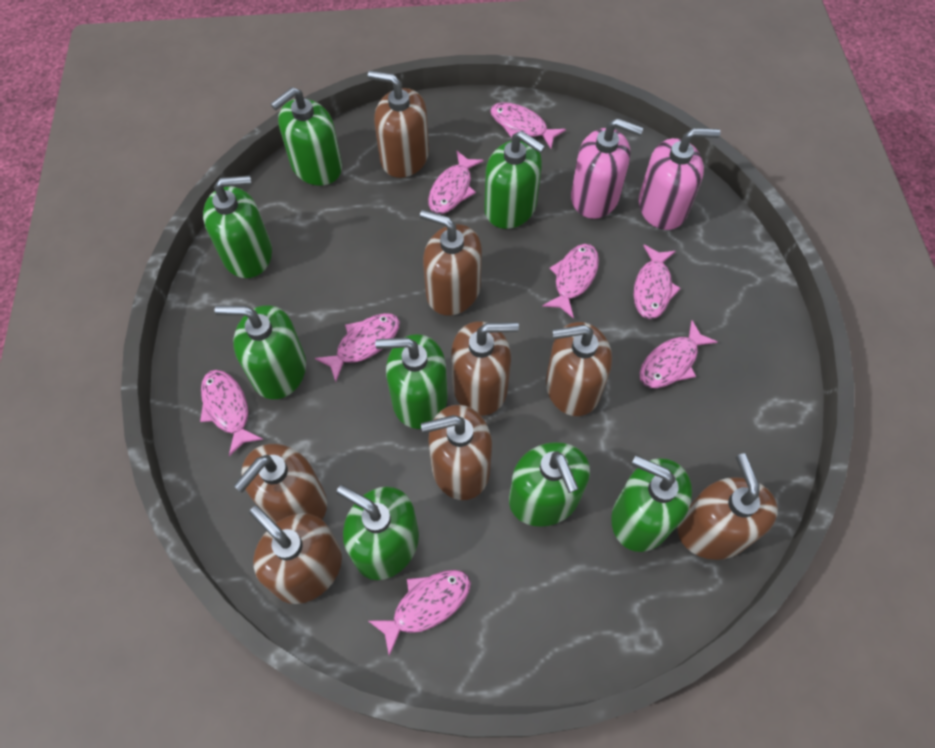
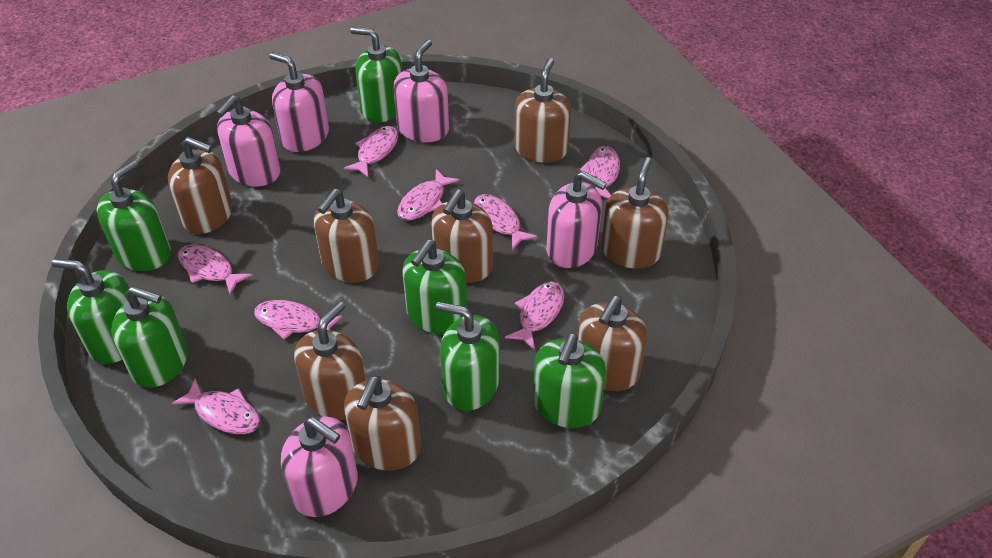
green soap dispenser: 8 -> 7
pink soap dispenser: 2 -> 5

